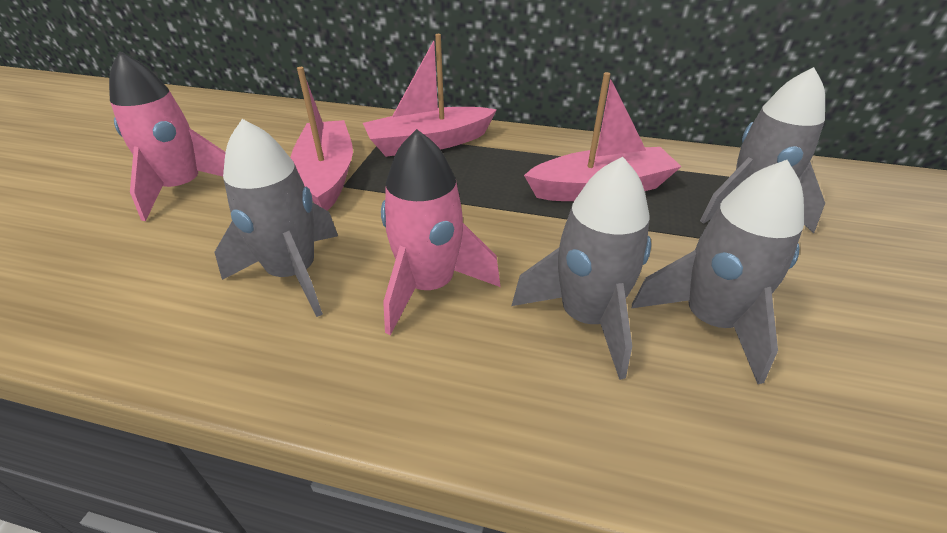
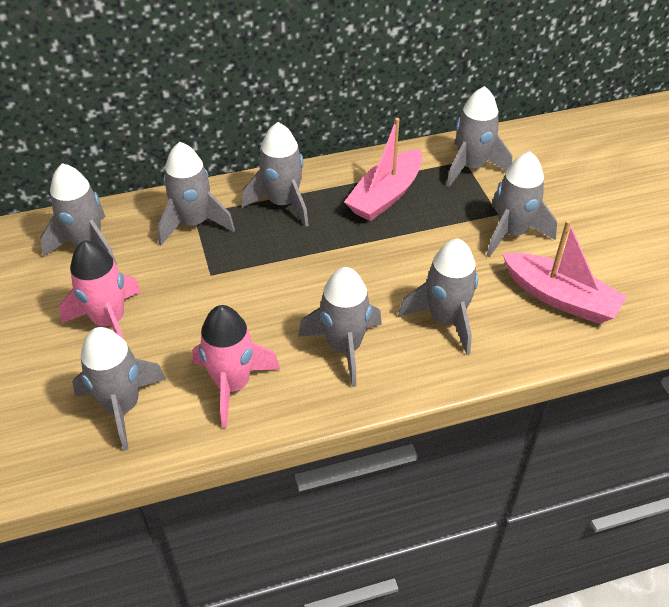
grey rocket: 4 -> 8
pink boat: 3 -> 2

